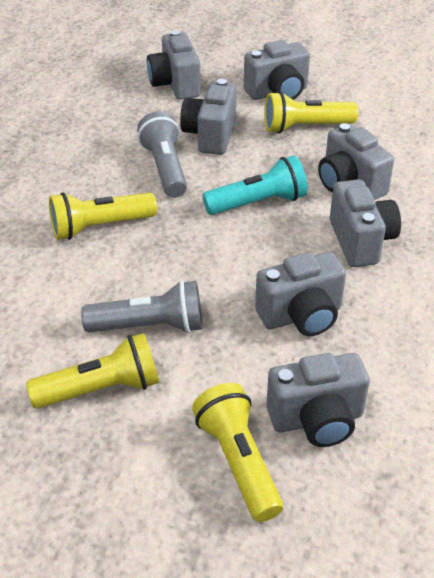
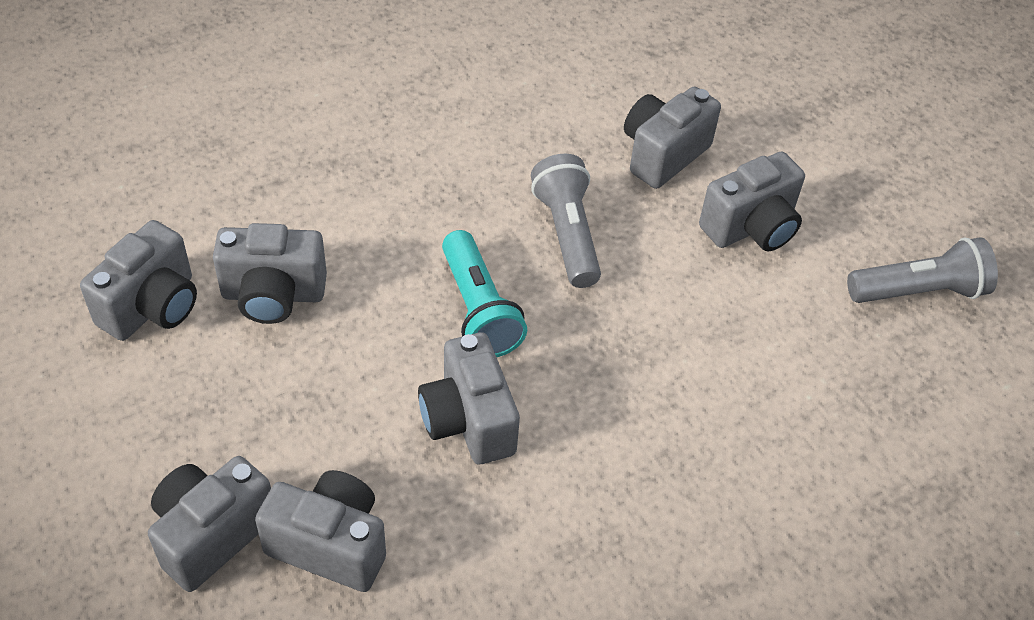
yellow flashlight: 4 -> 0

